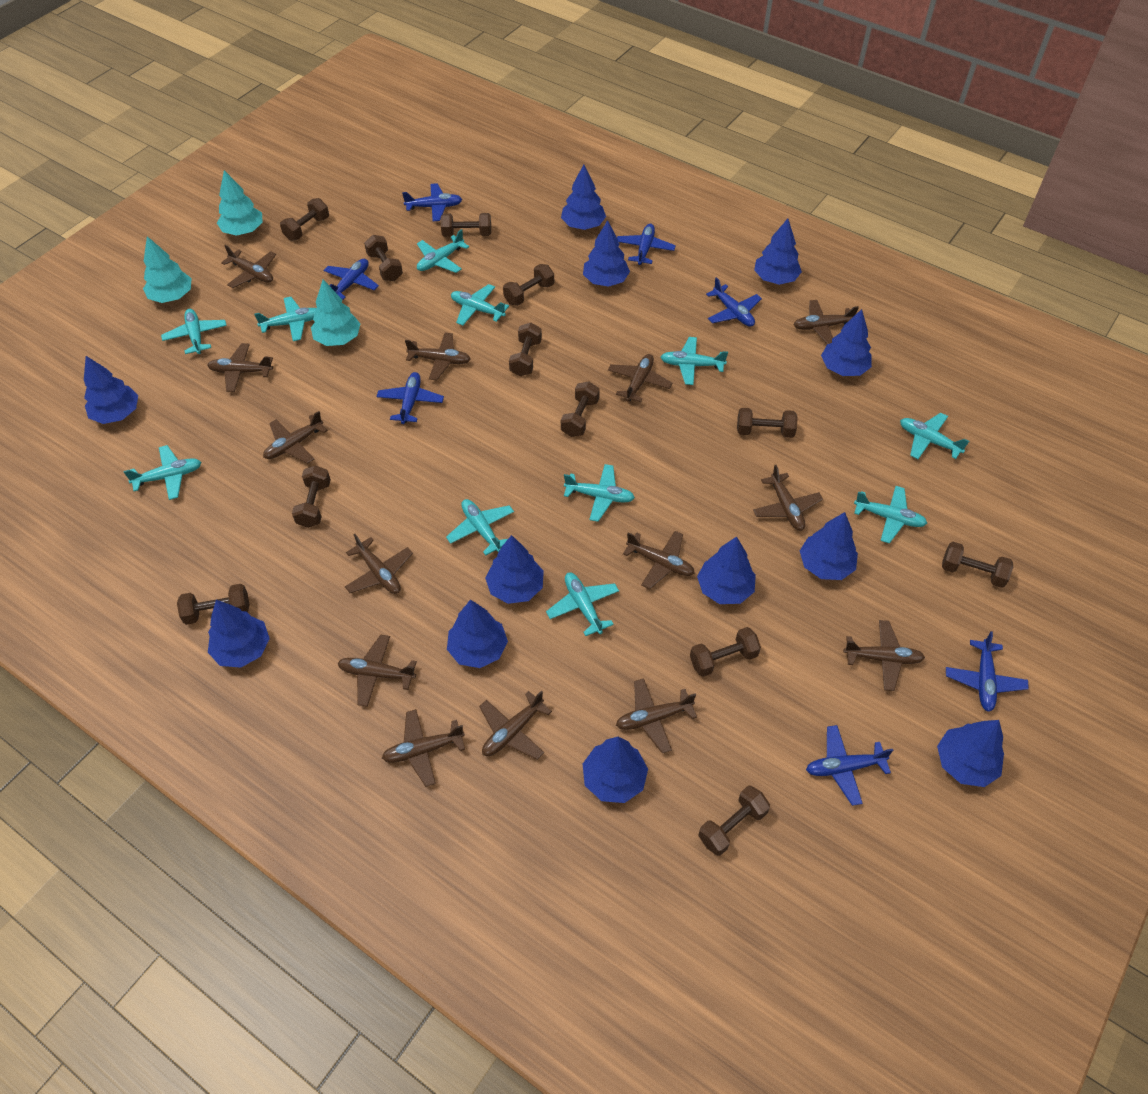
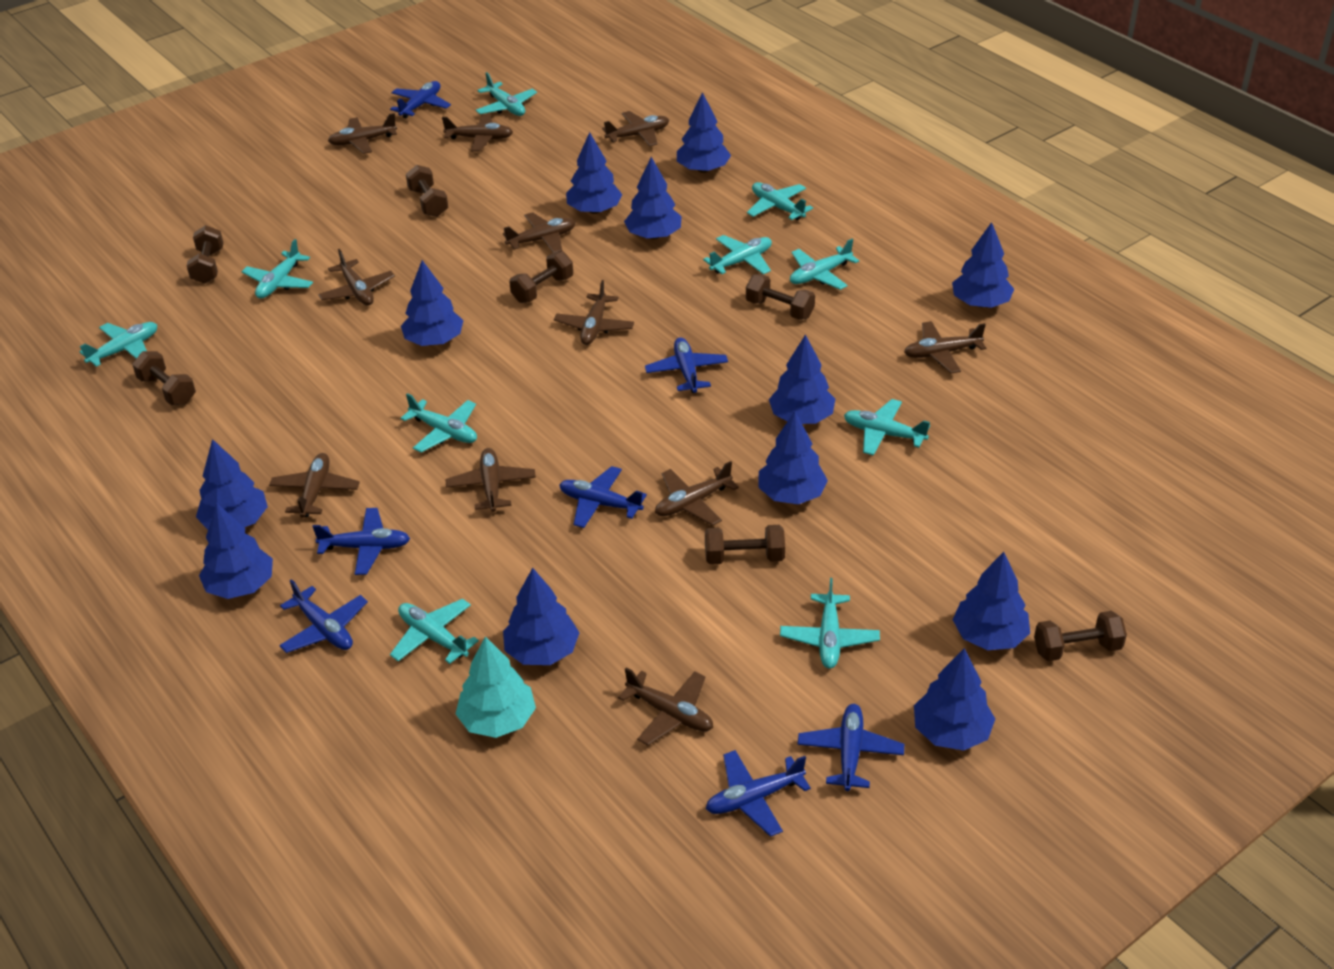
brown dumbbell: 12 -> 7
brown plane: 14 -> 11
turquoise plane: 11 -> 10
turquoise tree: 3 -> 1

